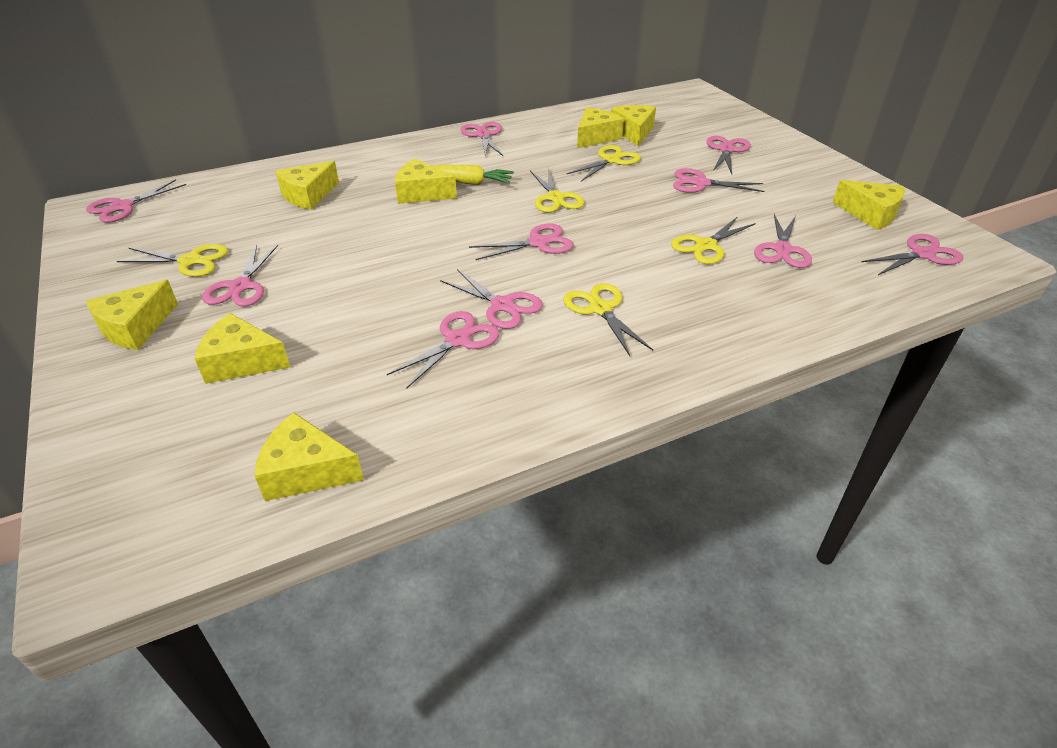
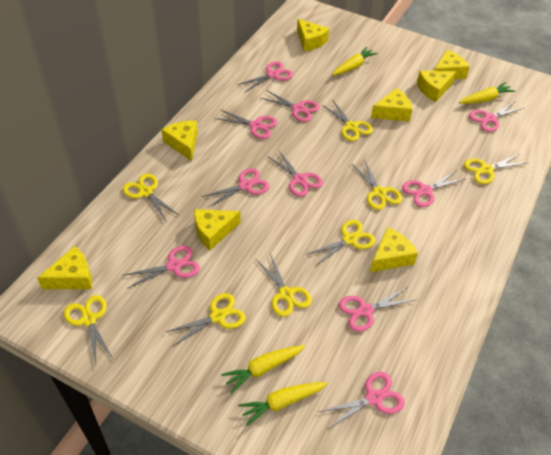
yellow carrot: 1 -> 4
yellow scissors: 5 -> 8

